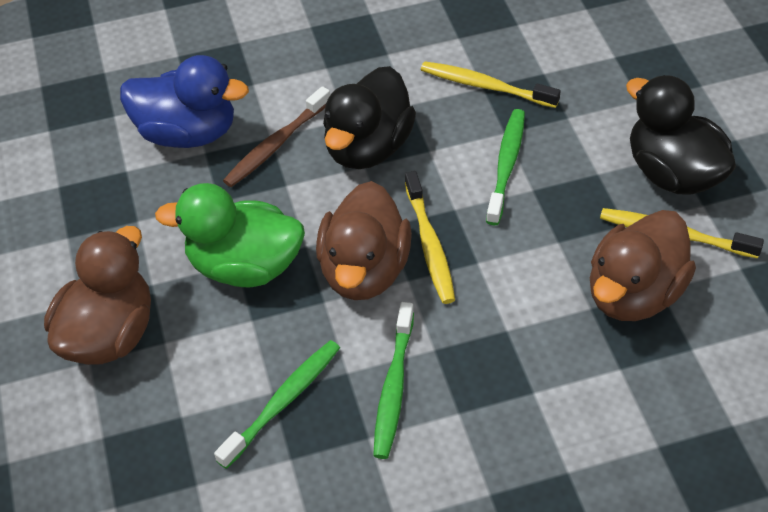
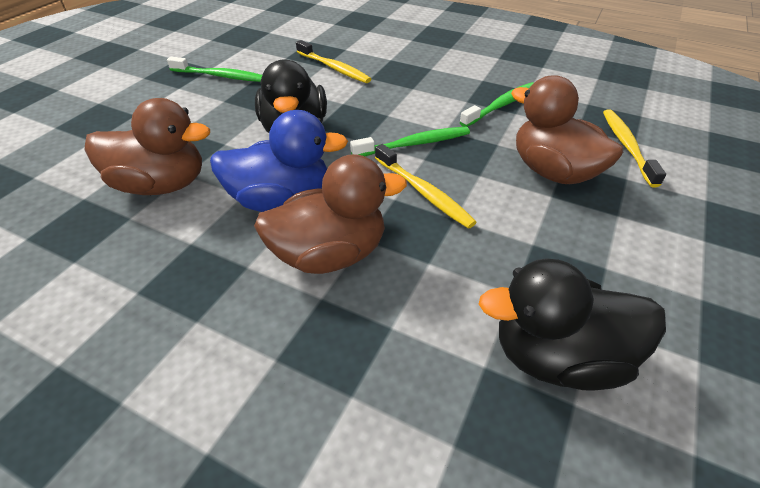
brown toothbrush: 1 -> 0
green duck: 1 -> 0

